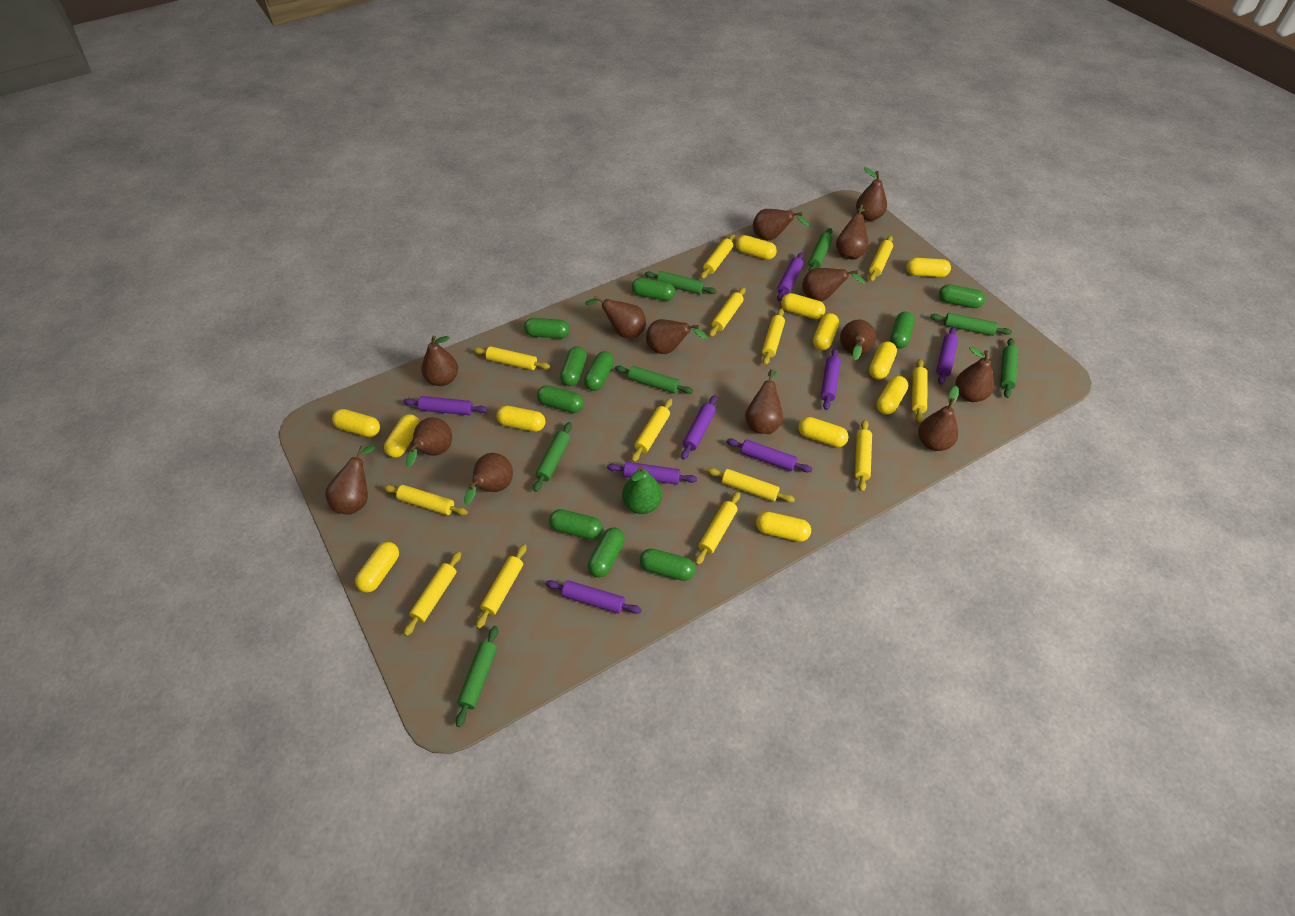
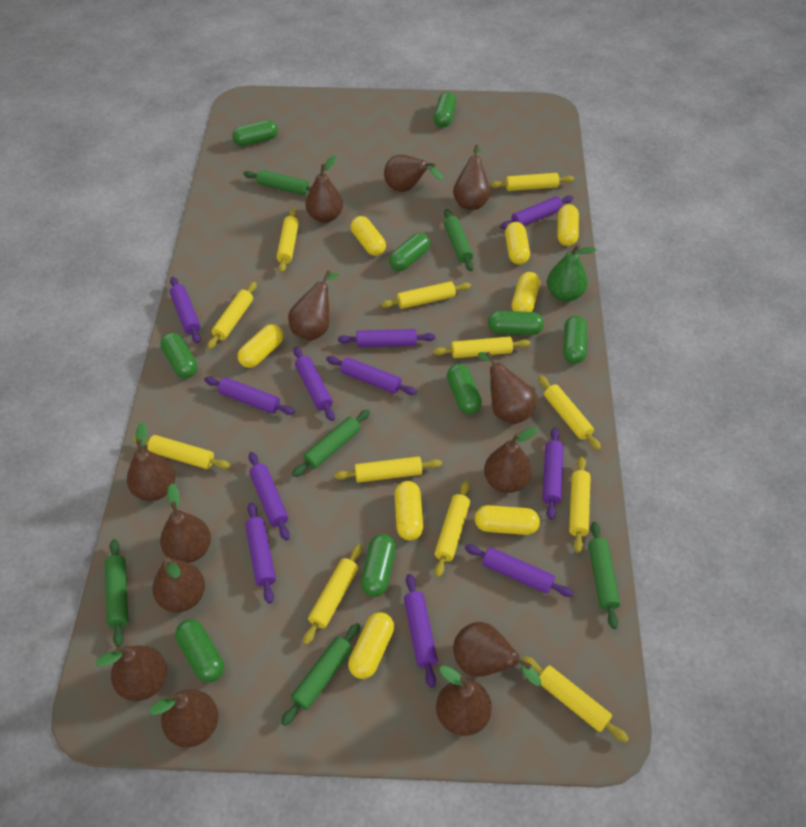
brown pear: 14 -> 13
green capsule: 10 -> 9
green rolling pin: 7 -> 6
purple rolling pin: 8 -> 11
yellow capsule: 12 -> 8
yellow rolling pin: 13 -> 12

